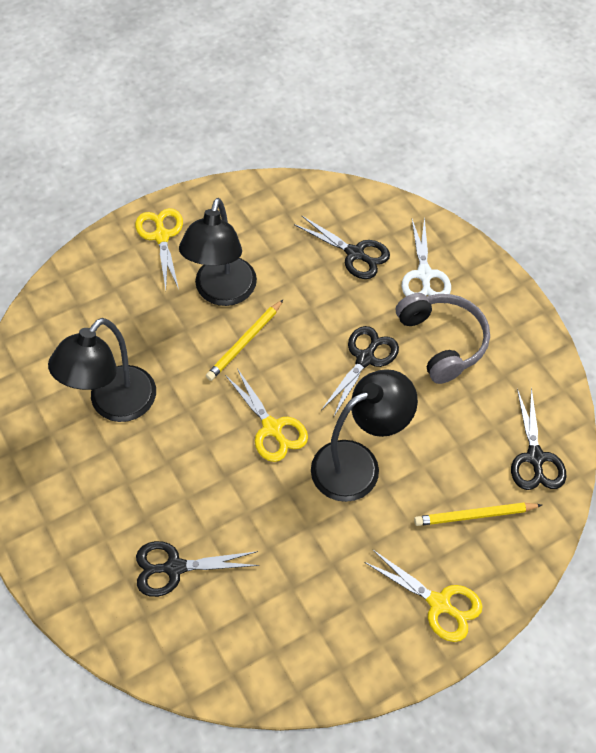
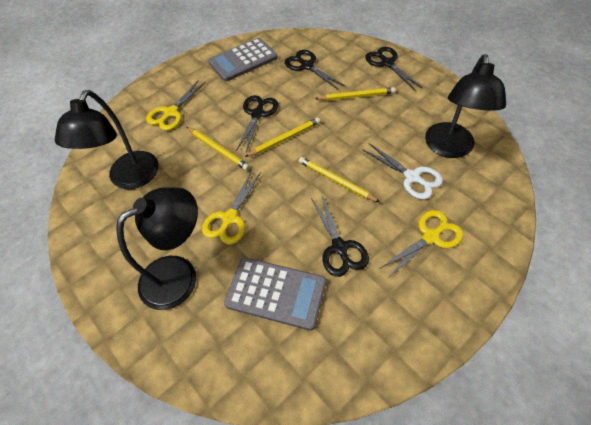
grey calculator: 0 -> 2
grey headphones: 1 -> 0
yellow pencil: 2 -> 4

